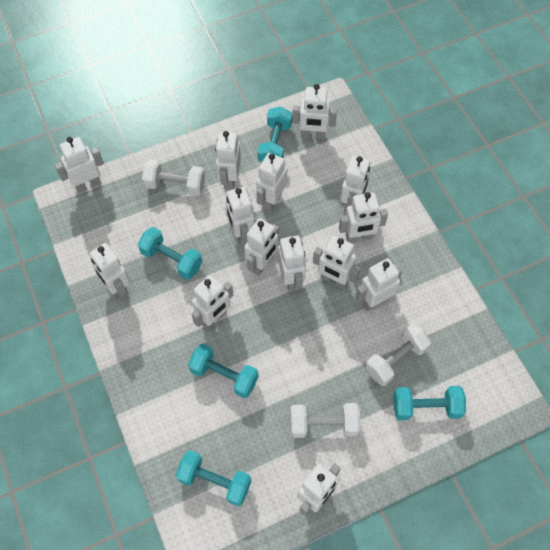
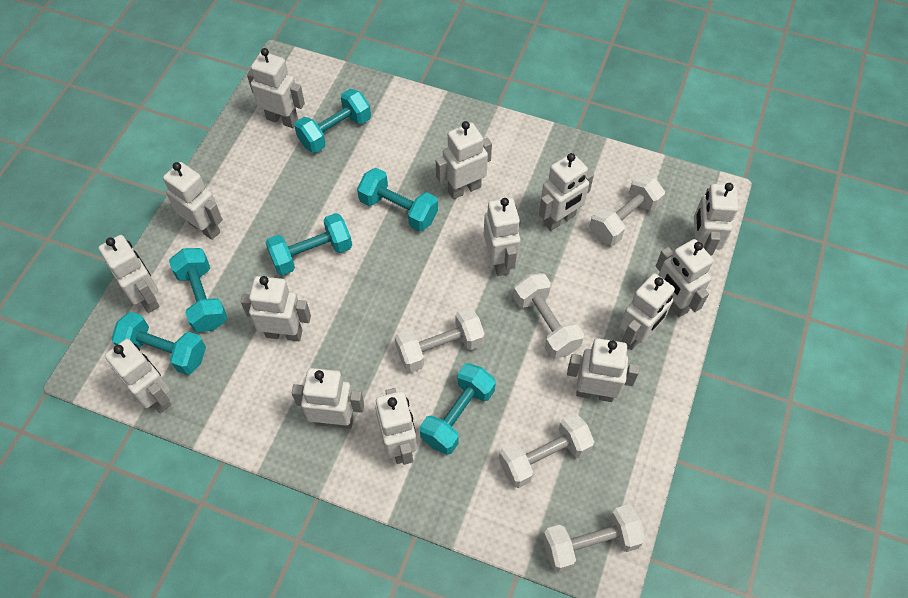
turquoise dumbbell: 5 -> 6
white dumbbell: 3 -> 5

